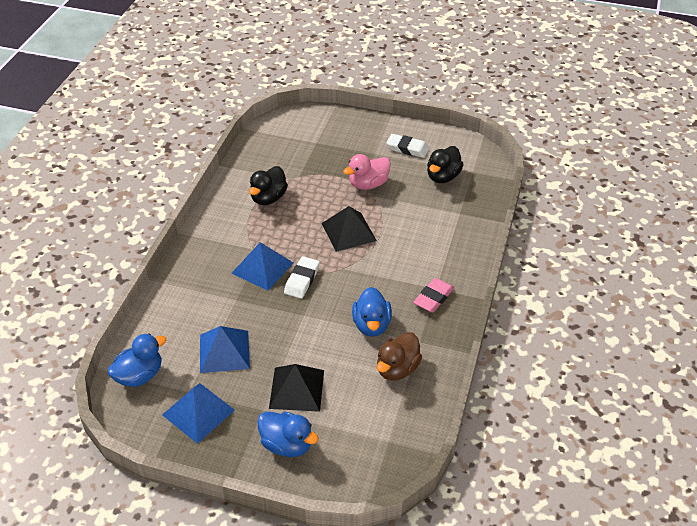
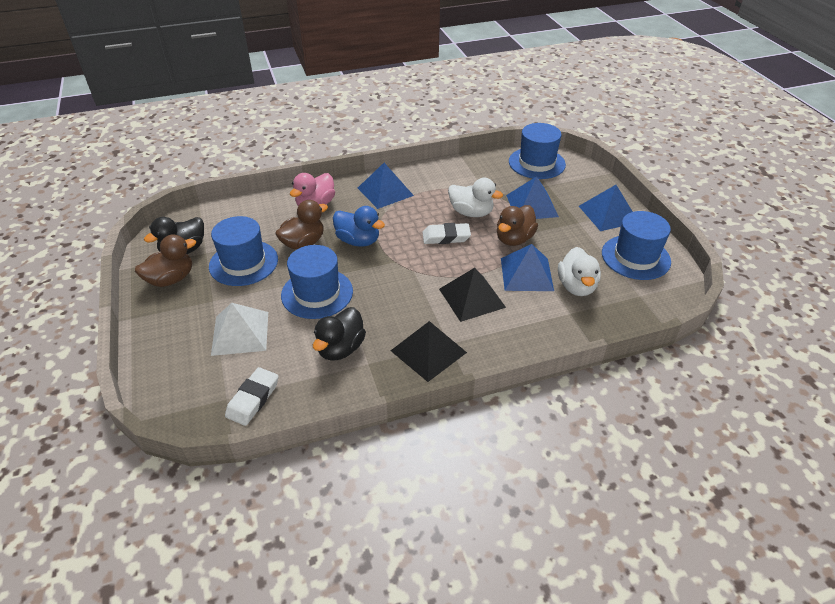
blue duck: 3 -> 1
blue hat: 0 -> 4
blue pyramid: 3 -> 4
brown duck: 1 -> 3
pink eraser: 1 -> 0
white duck: 0 -> 2
white pyramid: 0 -> 1

